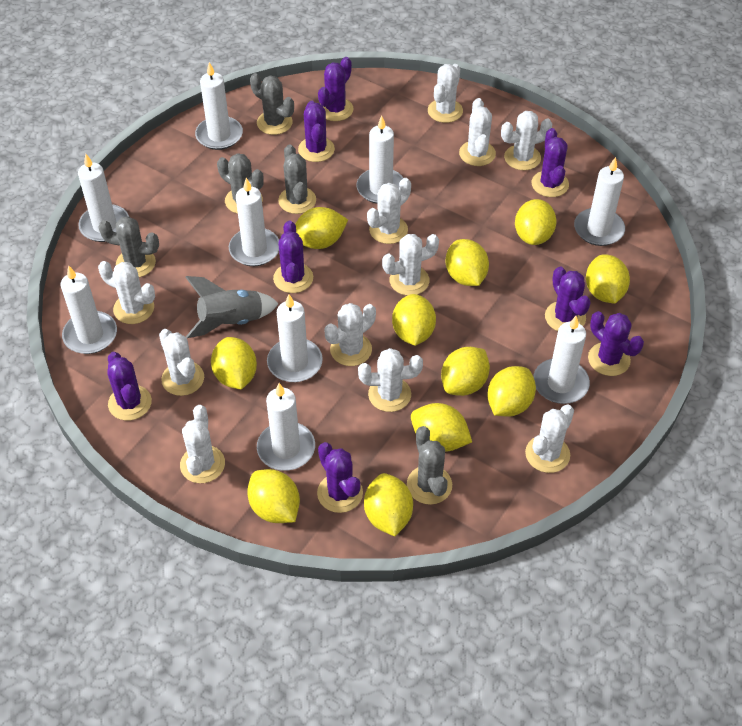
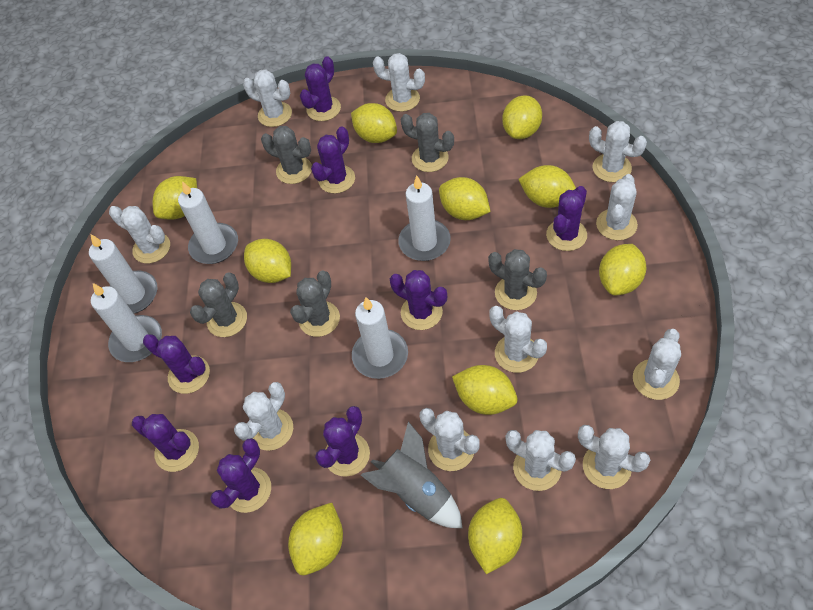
white candle: 9 -> 5
yellow lemon: 11 -> 10

